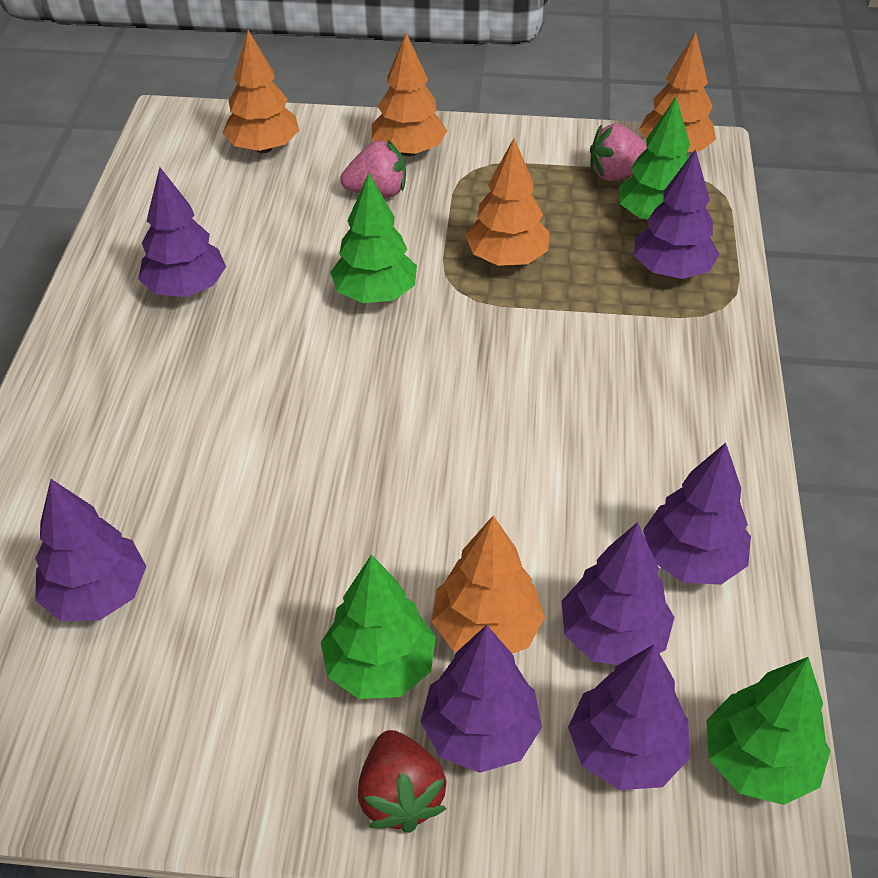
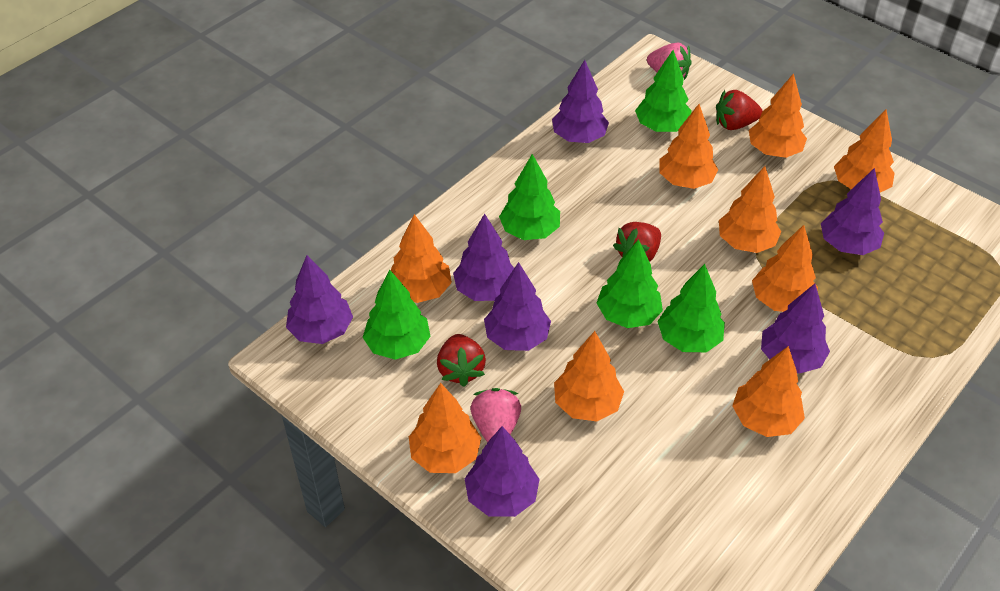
green tree: 4 -> 5
orange tree: 5 -> 9
red strawberry: 1 -> 3

